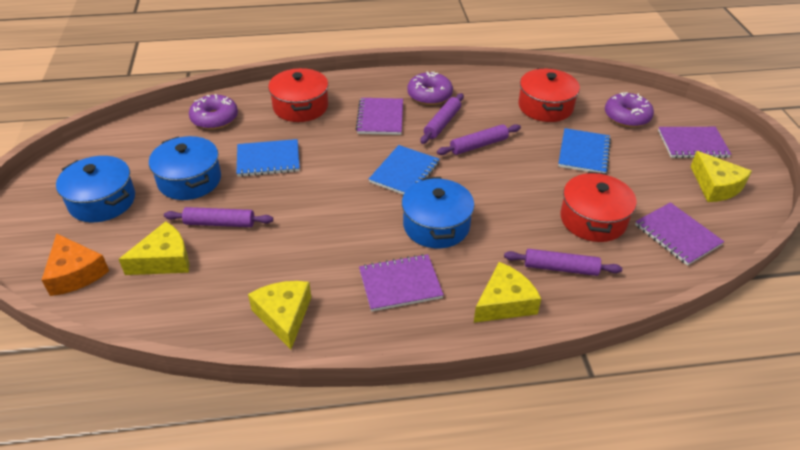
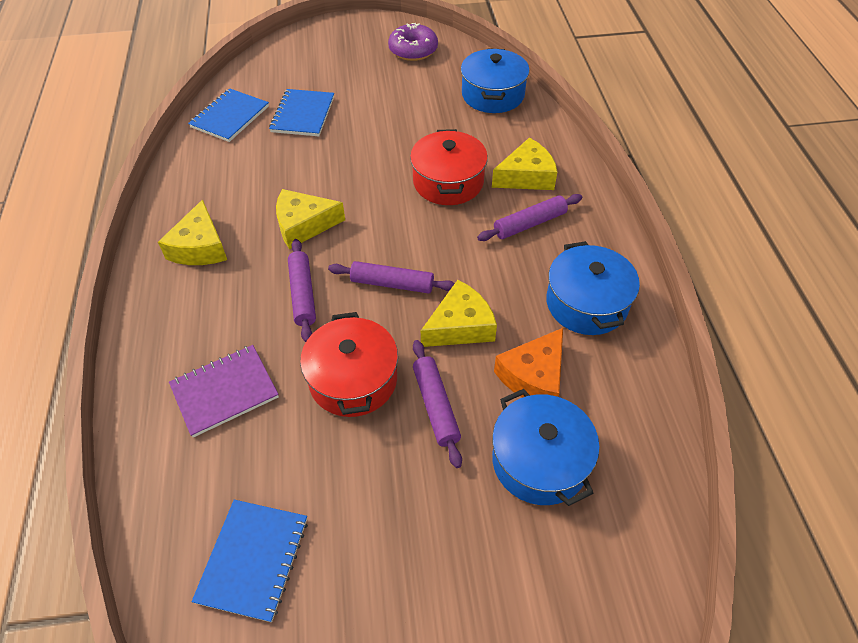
purple donut: 3 -> 1
purple notebook: 4 -> 1
red pot: 3 -> 2

